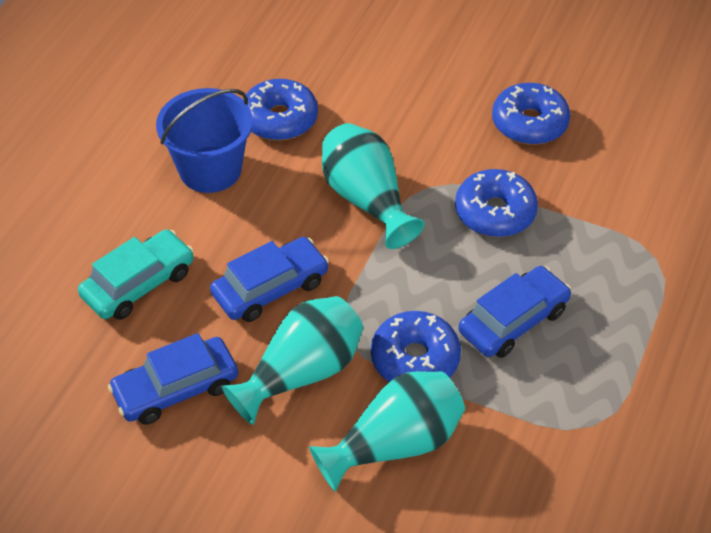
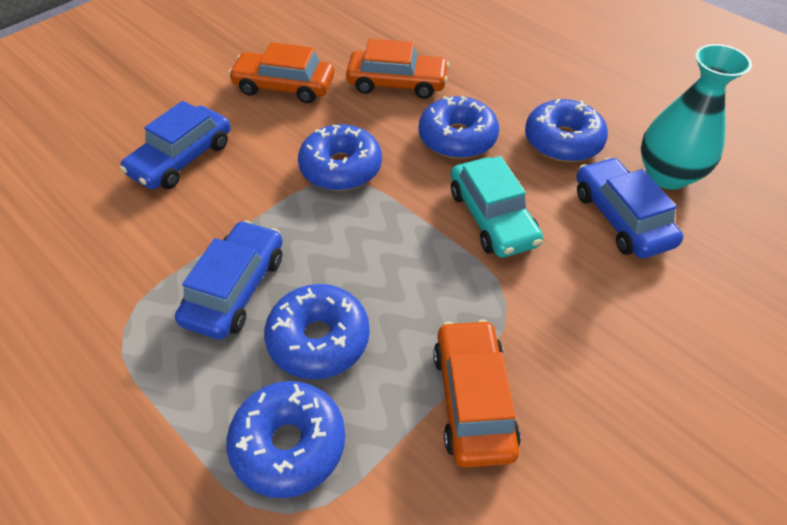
blue bucket: 1 -> 0
blue donut: 4 -> 5
orange car: 0 -> 3
turquoise vase: 3 -> 1

